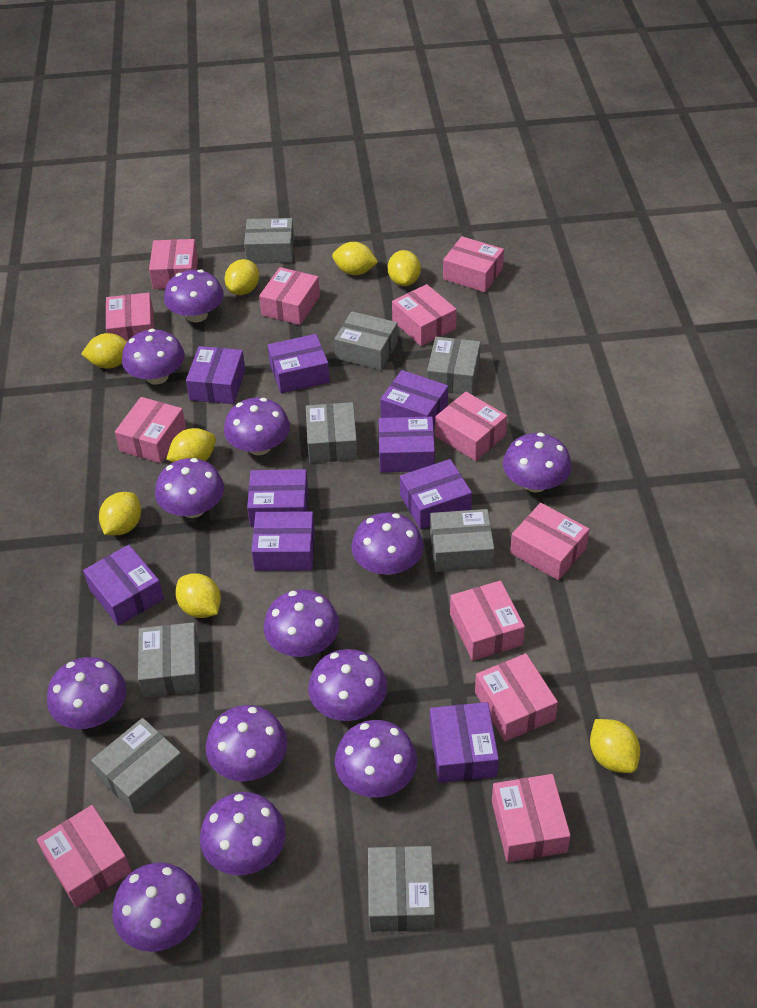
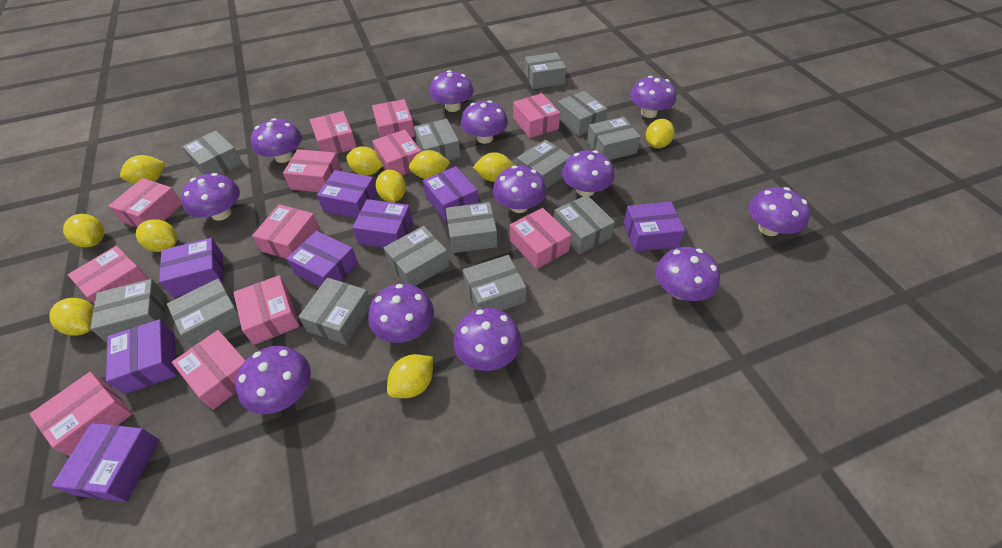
grey box: 8 -> 13
purple box: 9 -> 8
purple mushroom: 13 -> 12
yellow lemon: 8 -> 10

